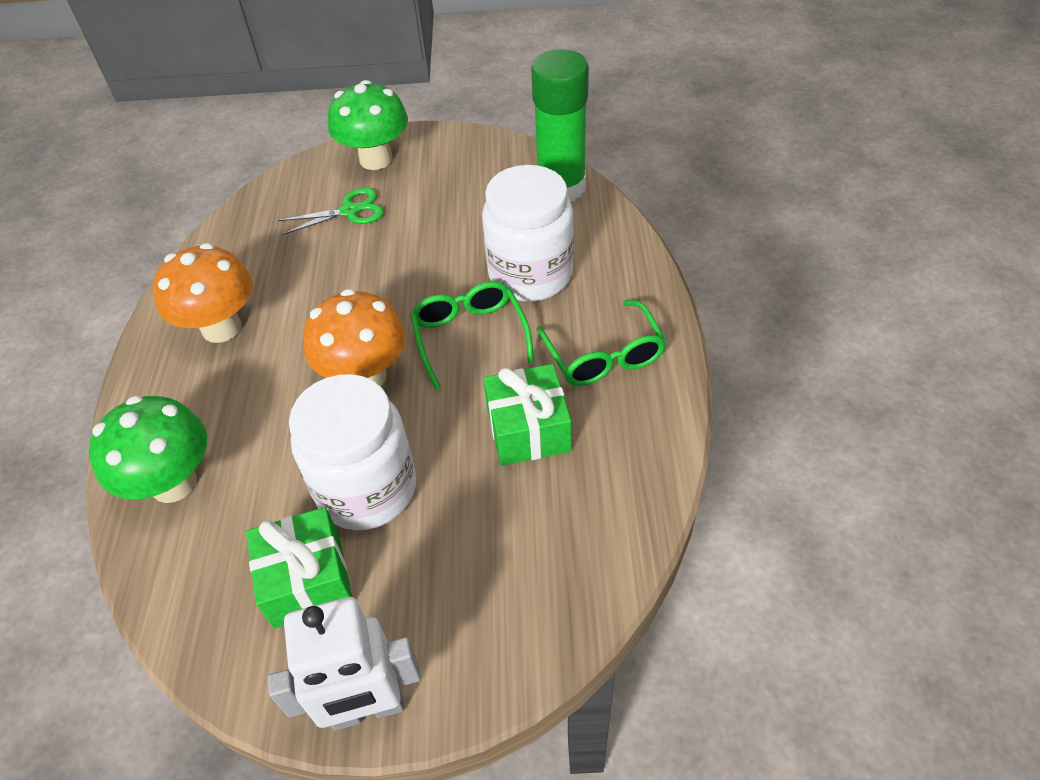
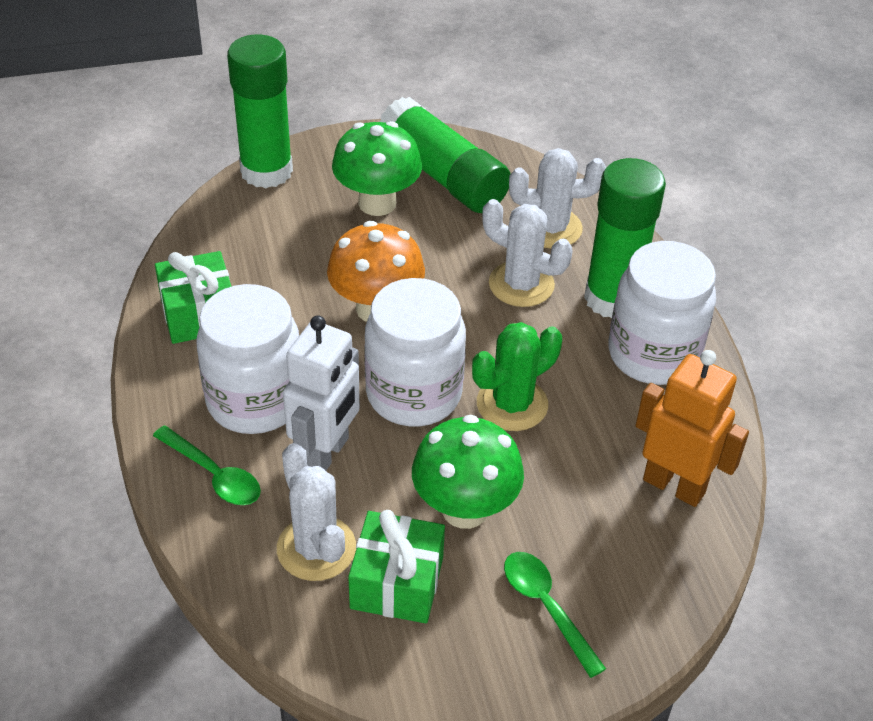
green cactus: 0 -> 1
green glasses: 2 -> 0
green glue stick: 1 -> 3
green scissors: 1 -> 0
green spoon: 0 -> 2
orange mushroom: 2 -> 1
orange robot: 0 -> 1
white cactus: 0 -> 3
white jar: 2 -> 3

